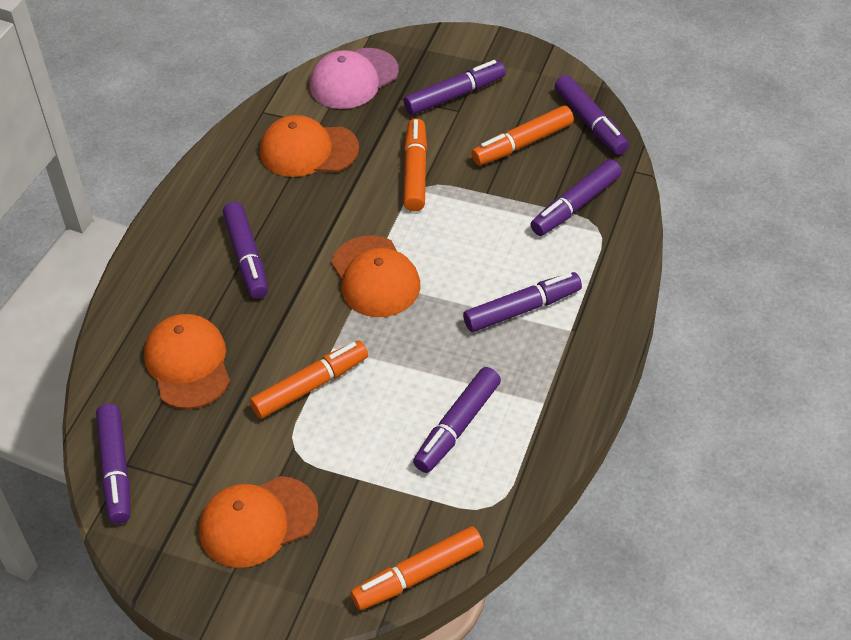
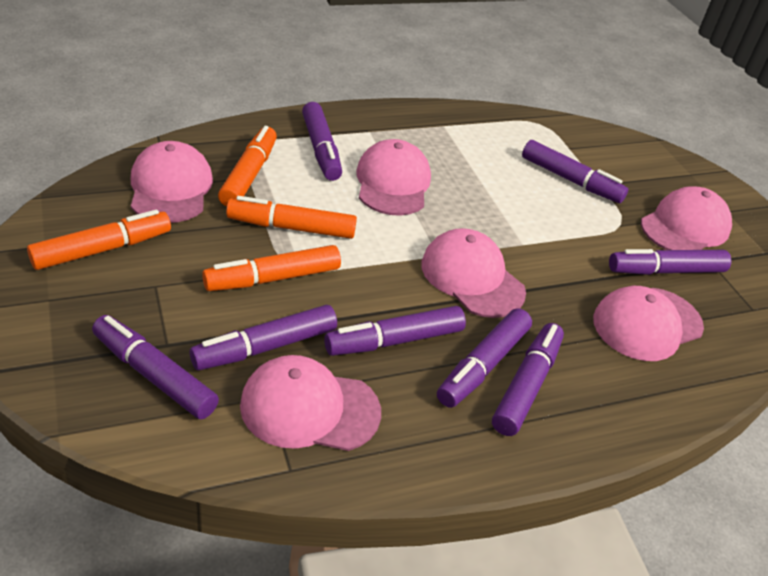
orange cap: 4 -> 0
pink cap: 1 -> 6
purple marker: 7 -> 8

